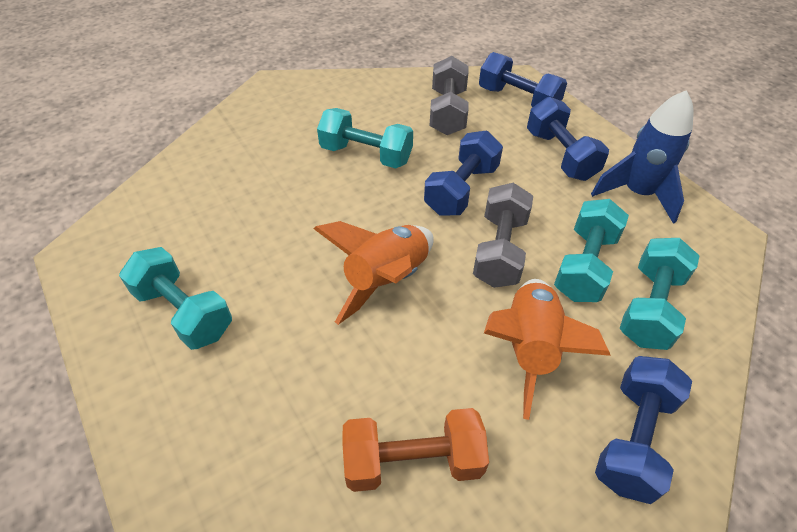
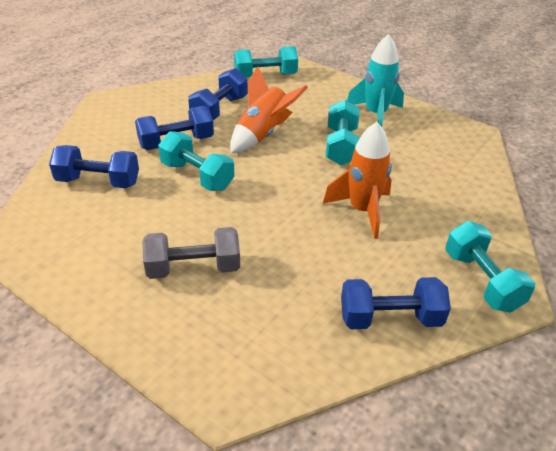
blue rocket: 1 -> 0
grey dumbbell: 2 -> 1
orange dumbbell: 1 -> 0
turquoise rocket: 0 -> 1

